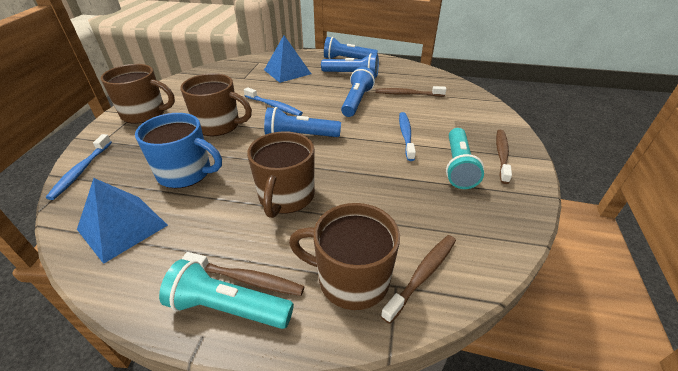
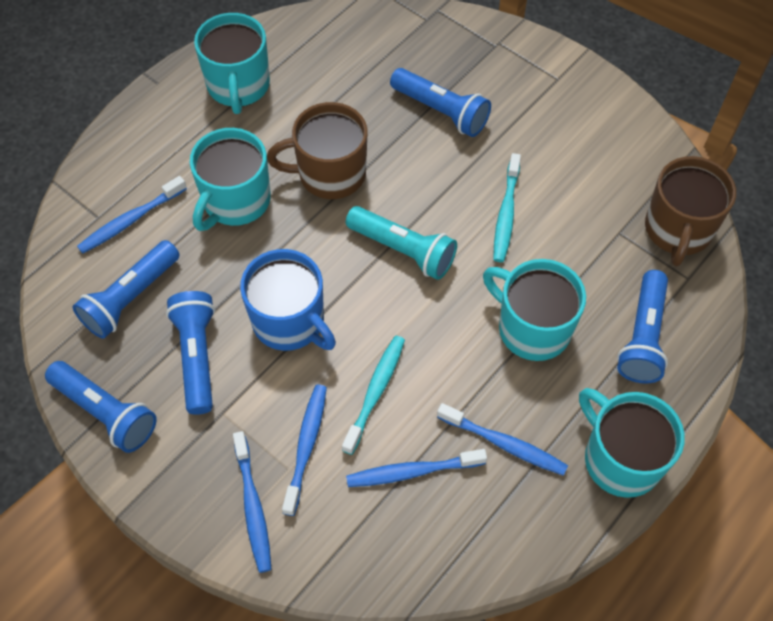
blue flashlight: 4 -> 5
blue pyramid: 2 -> 0
blue toothbrush: 3 -> 5
brown mug: 4 -> 2
brown toothbrush: 4 -> 0
turquoise flashlight: 2 -> 1
turquoise mug: 0 -> 4
turquoise toothbrush: 0 -> 2

